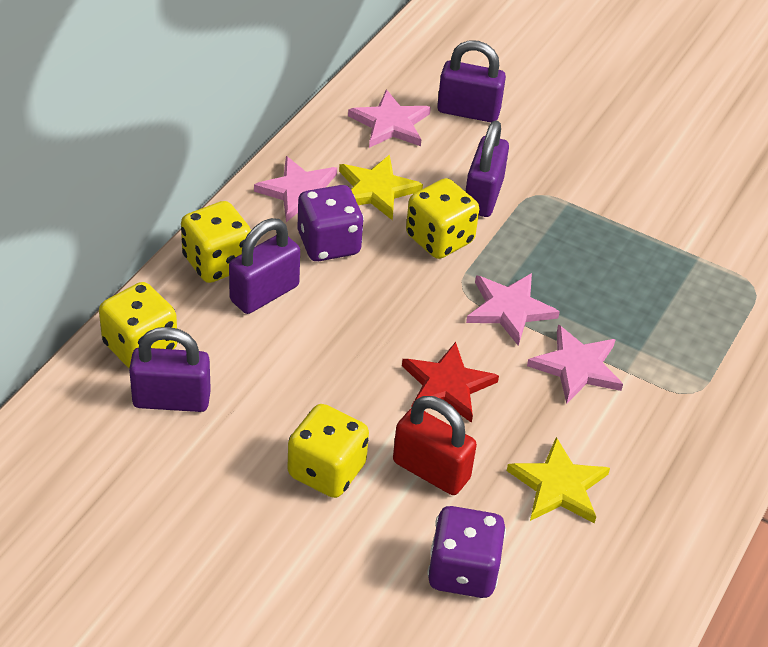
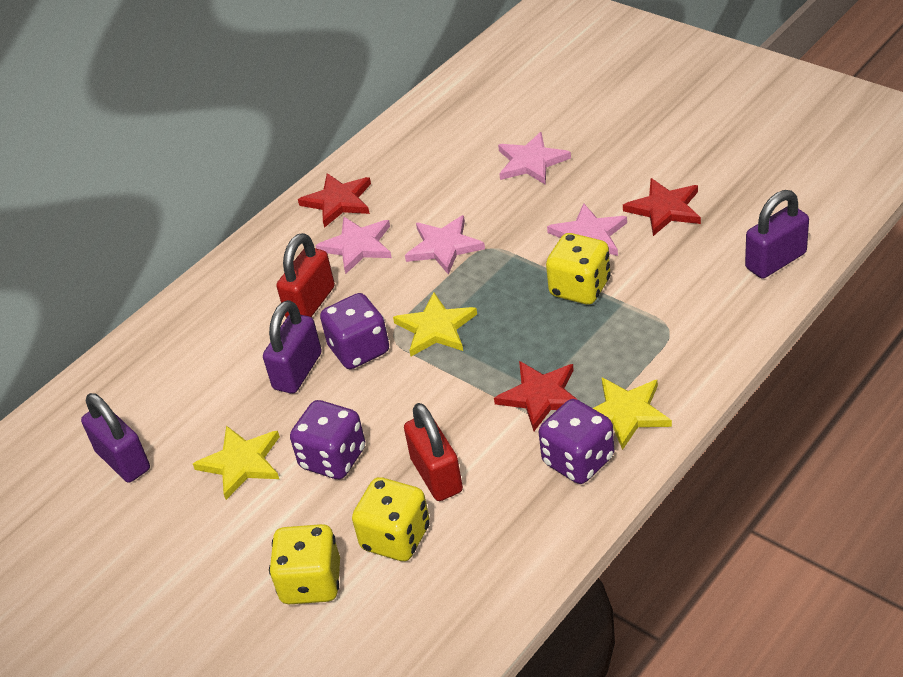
purple dice: 2 -> 3
purple padlock: 4 -> 3
red padlock: 1 -> 2
red star: 1 -> 3
yellow dice: 4 -> 3
yellow star: 2 -> 3

